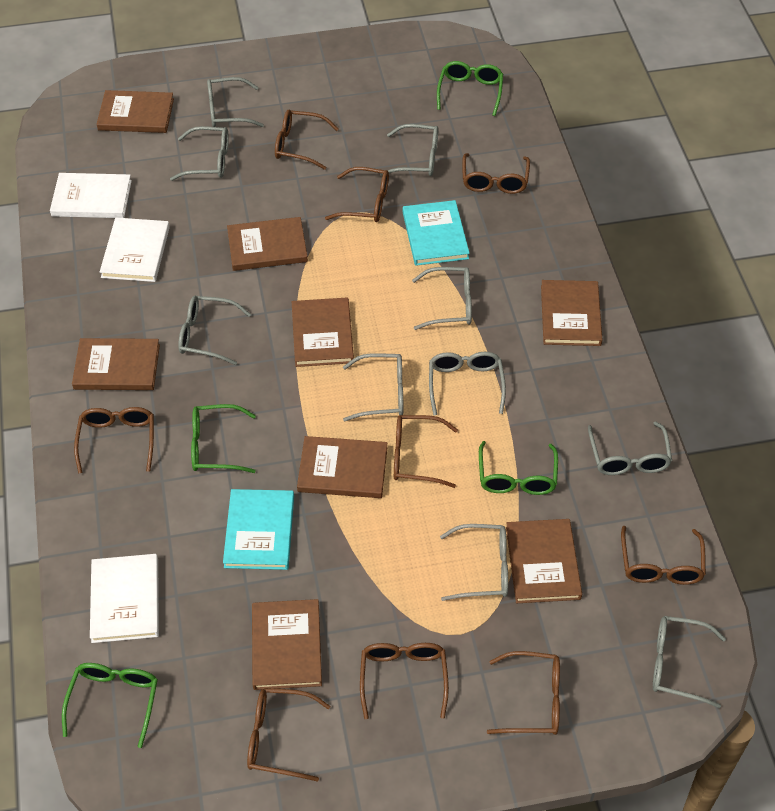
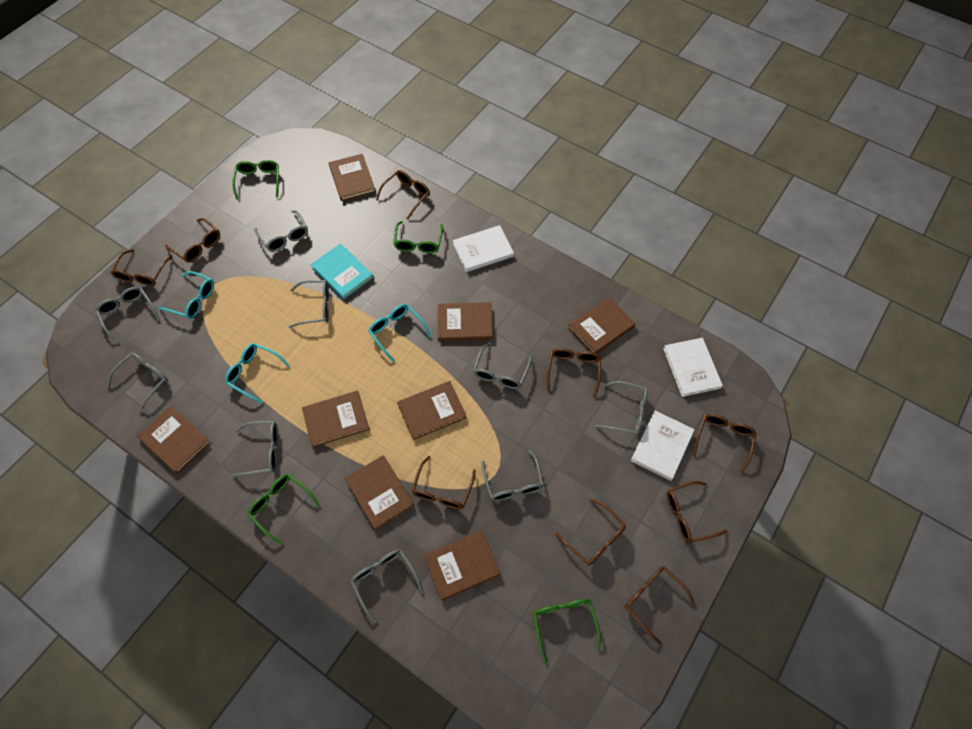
grey glasses: 10 -> 9
turquoise book: 2 -> 1
turquoise glasses: 0 -> 3

